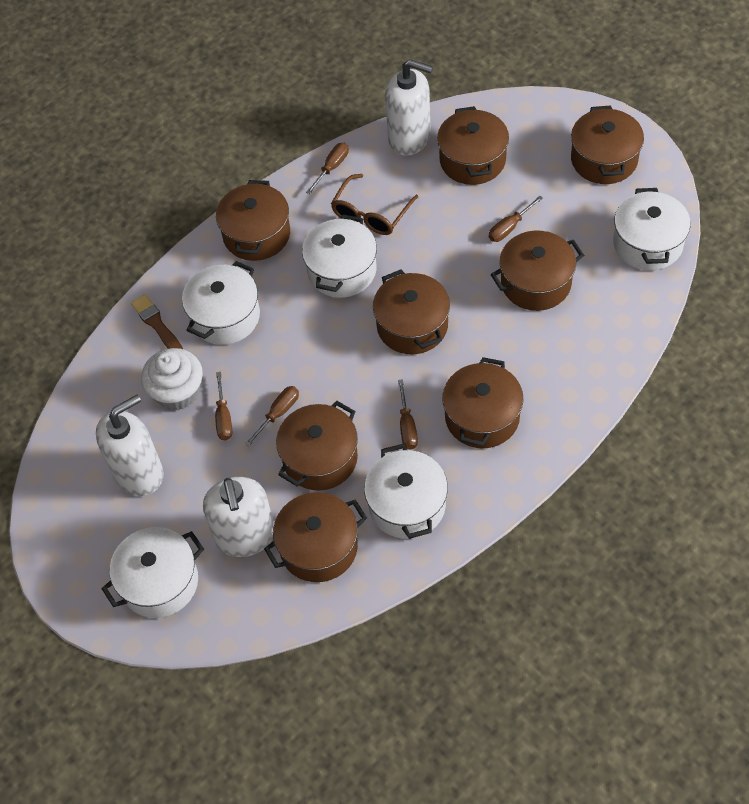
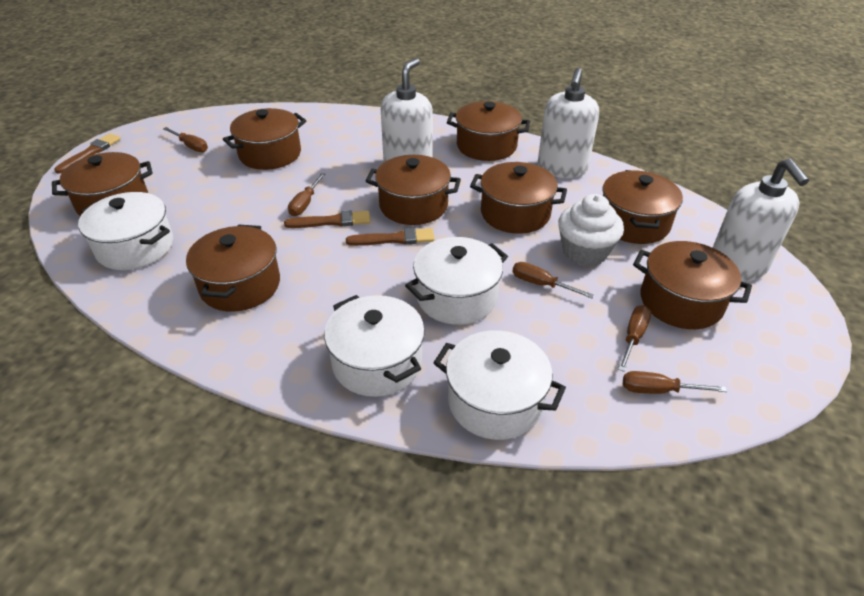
brown brush: 1 -> 3
brown glasses: 1 -> 0
white pot: 5 -> 4

